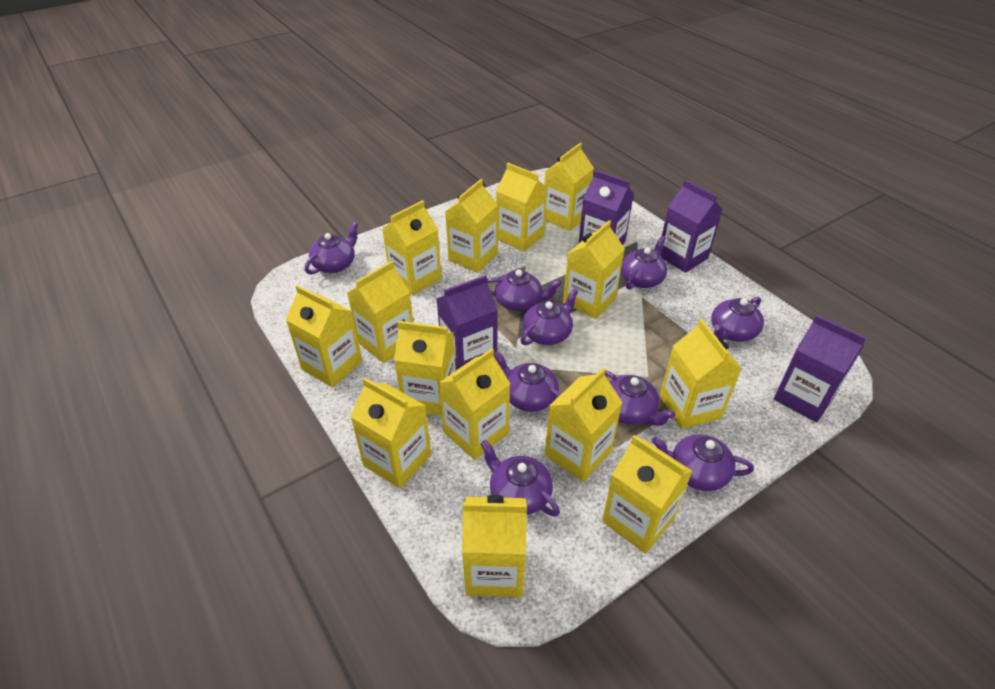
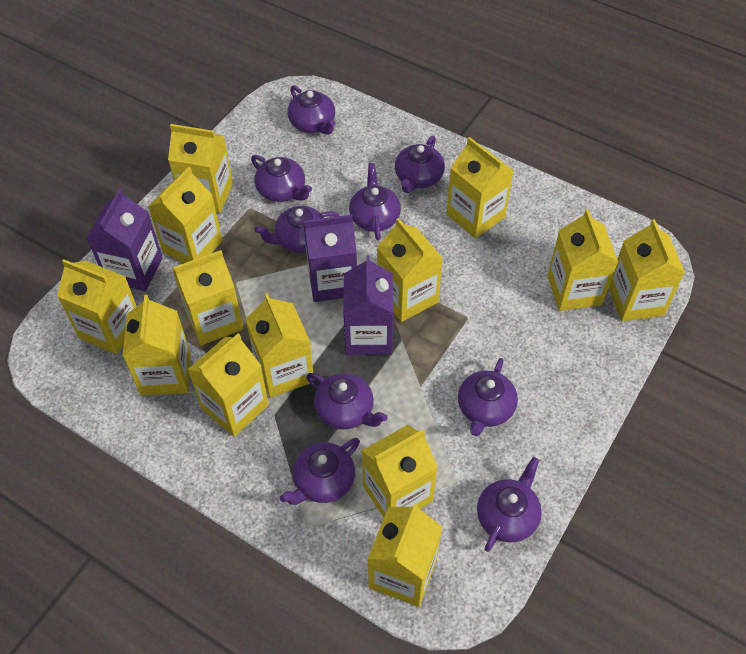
purple carton: 4 -> 3
yellow carton: 14 -> 13

